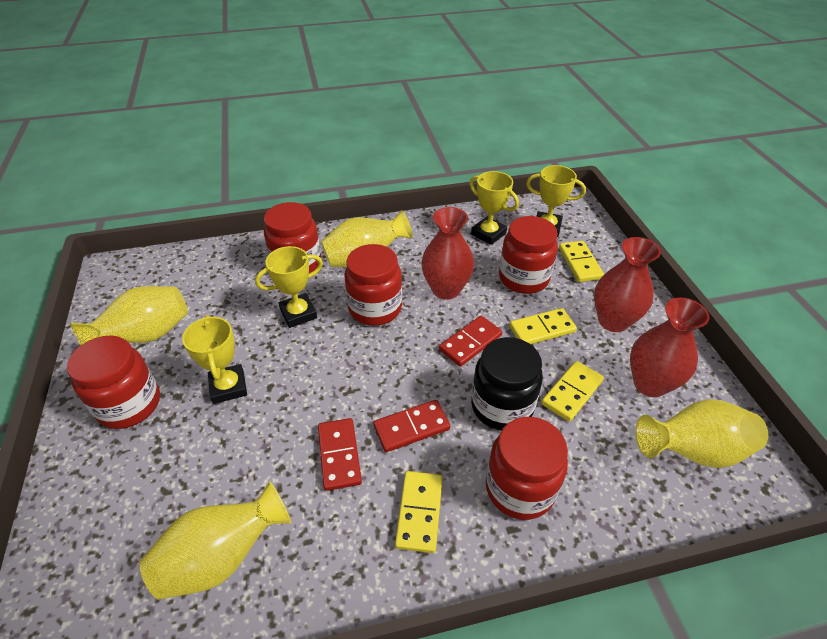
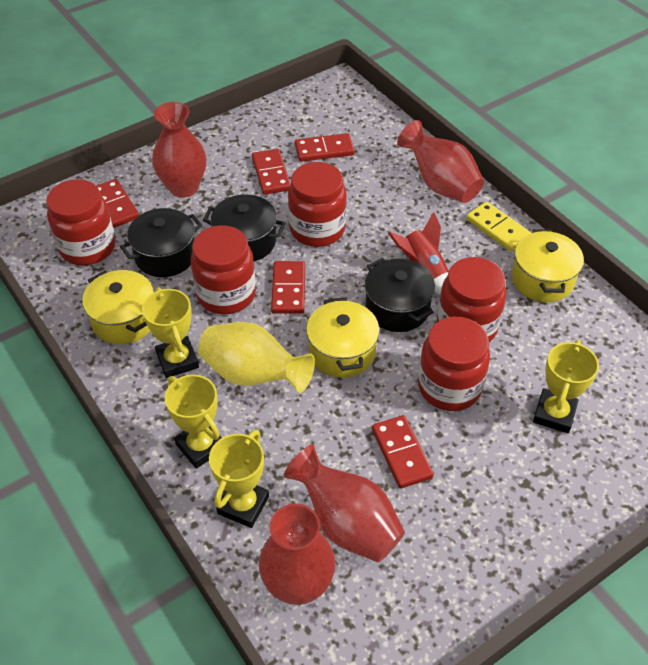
black jar: 1 -> 0
black pot: 0 -> 3
red domino: 3 -> 5
red rocket: 0 -> 1
red vase: 3 -> 4
yellow domino: 4 -> 1
yellow pot: 0 -> 3
yellow vase: 4 -> 1

